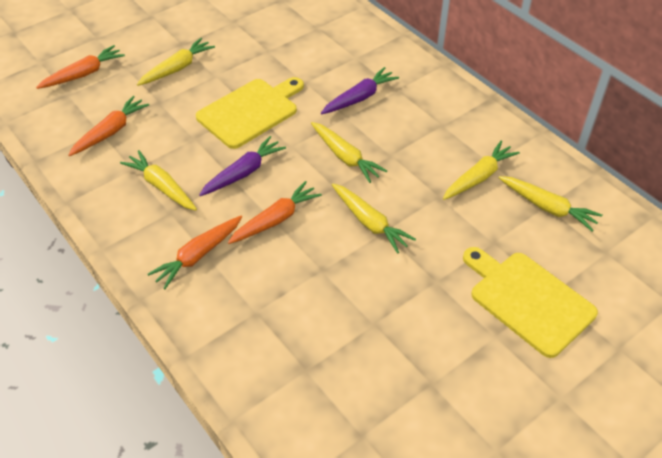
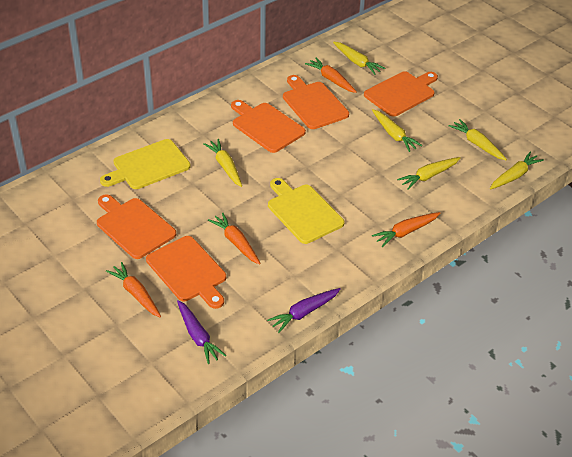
orange cutting board: 0 -> 5

